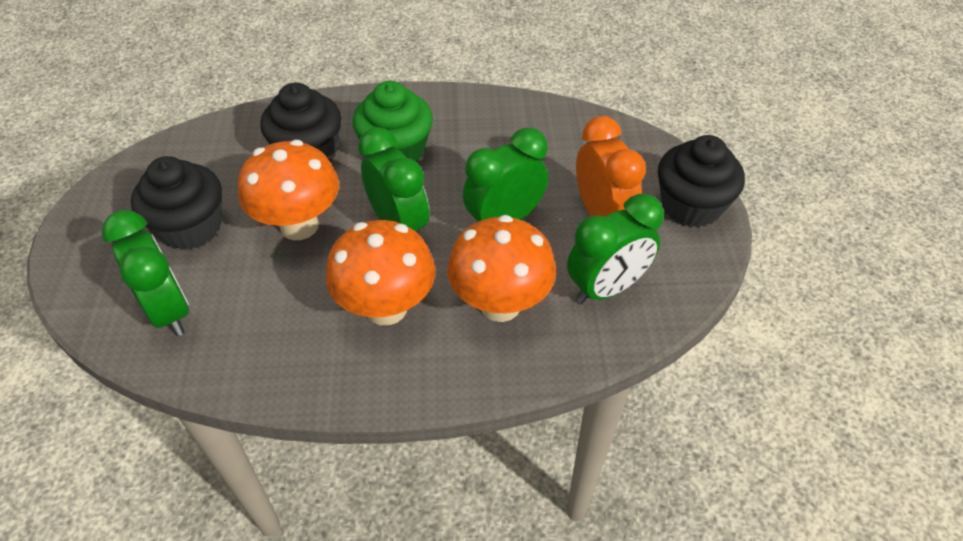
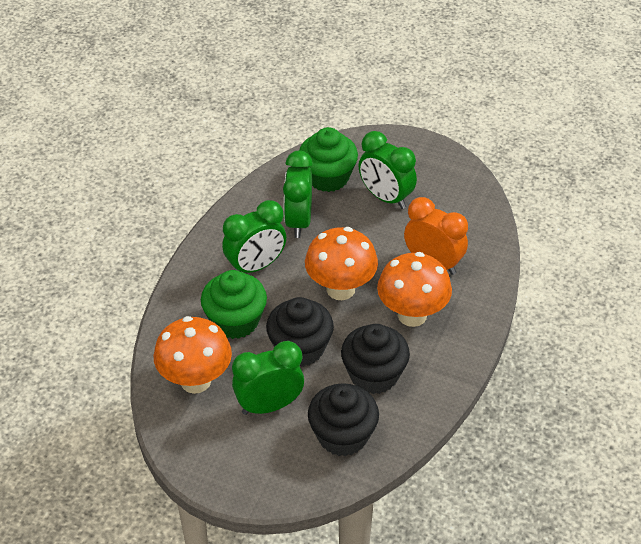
green cupcake: 1 -> 2

